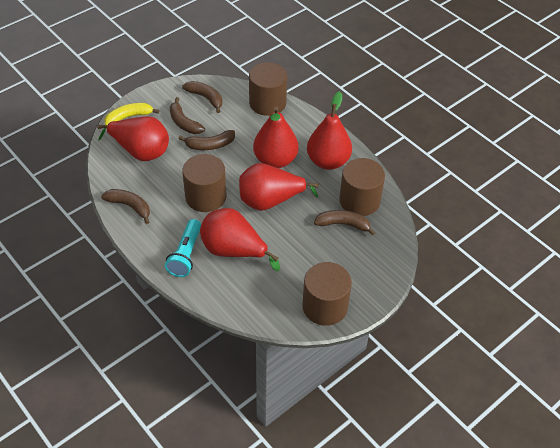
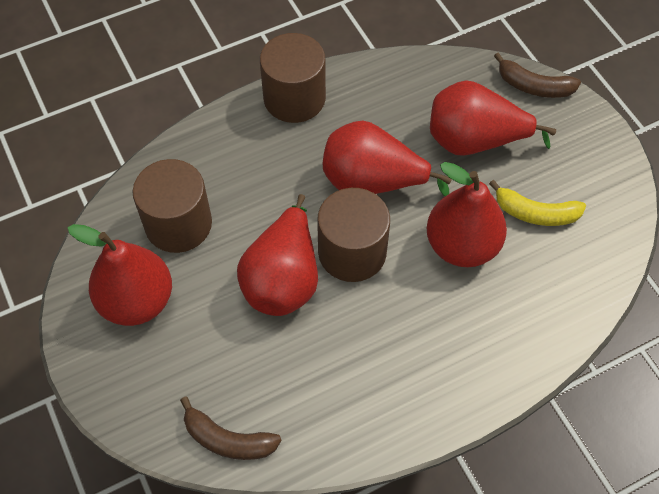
brown banana: 5 -> 2
brown cylinder: 4 -> 3
turquoise flashlight: 1 -> 0

